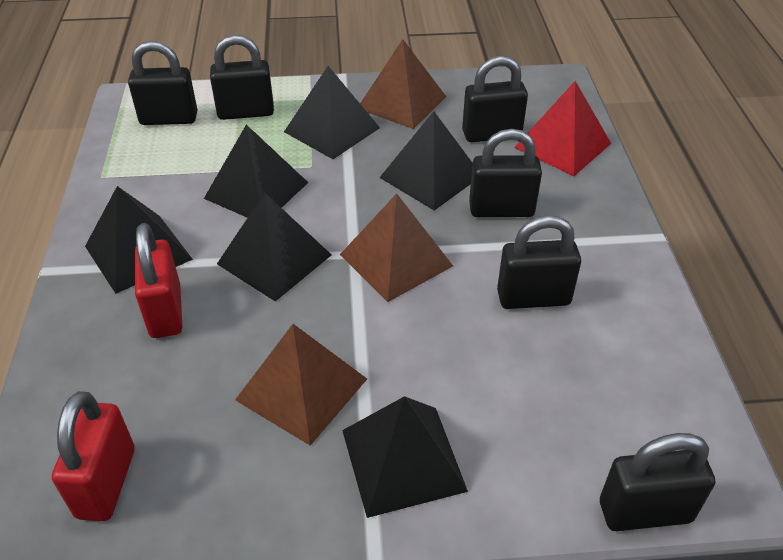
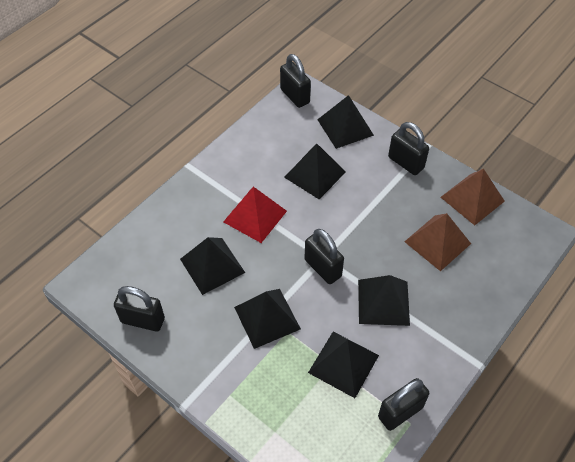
black padlock: 6 -> 5
brown pyramid: 3 -> 2
red padlock: 2 -> 0

